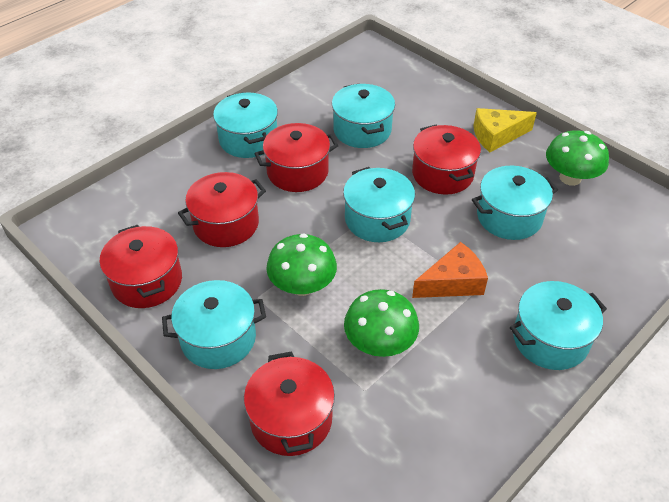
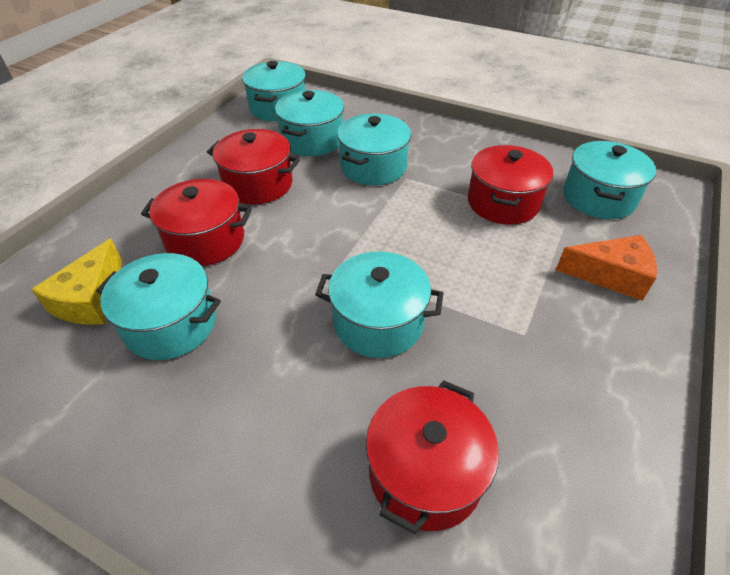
green mushroom: 3 -> 0
red pot: 5 -> 4

